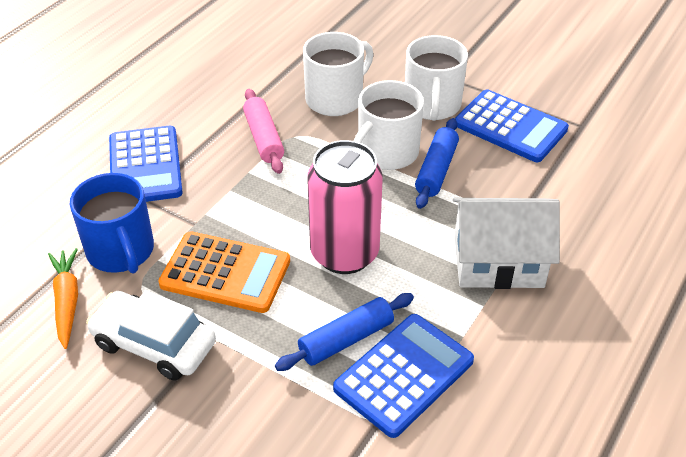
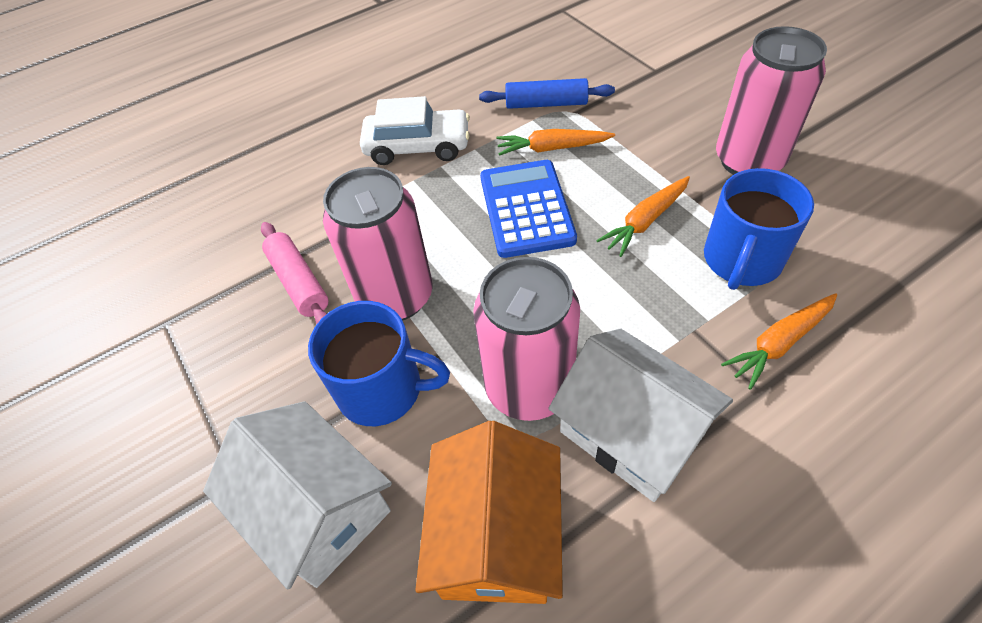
blue calculator: 3 -> 1
blue mug: 1 -> 2
blue rolling pin: 2 -> 1
orange calculator: 1 -> 0
orange carrot: 1 -> 3
orange house: 0 -> 1
pink can: 1 -> 3
white house: 1 -> 2
white mug: 3 -> 0

